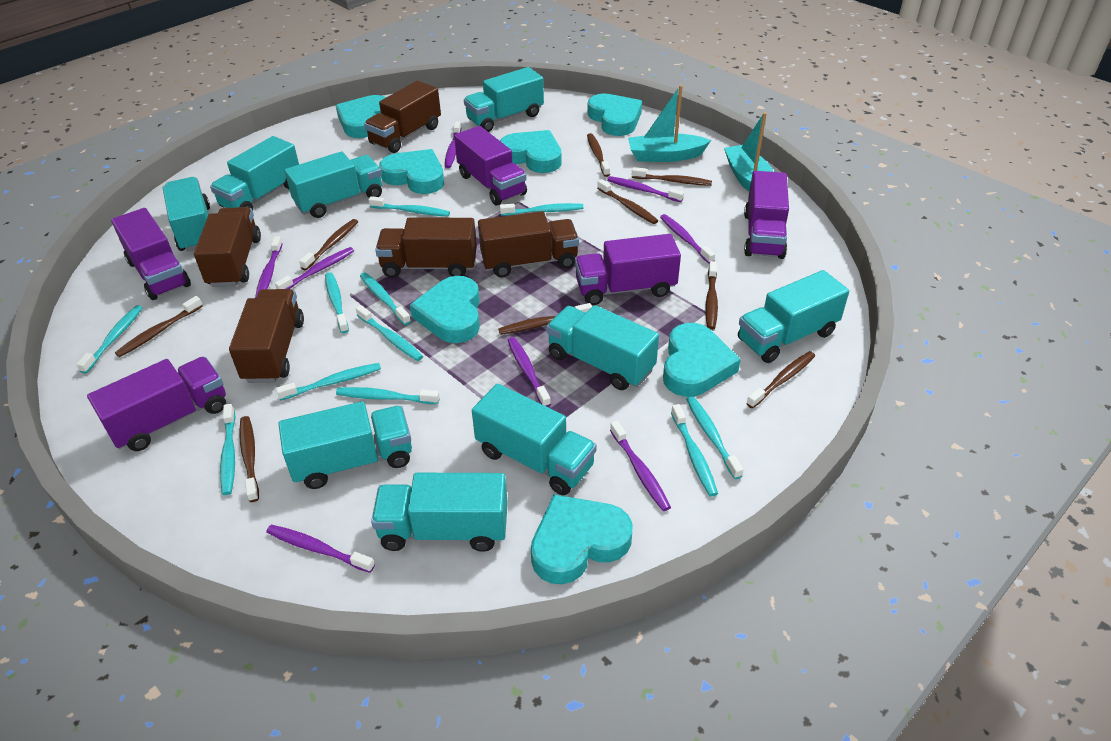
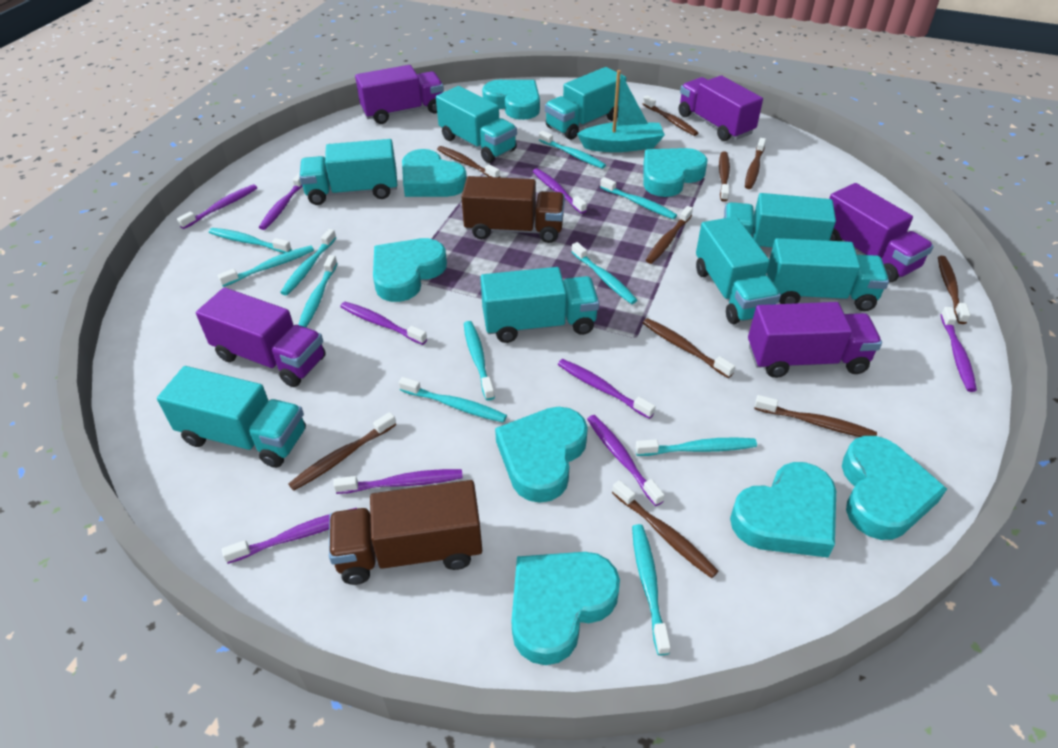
brown toothbrush: 9 -> 10
brown truck: 5 -> 2
purple toothbrush: 8 -> 9
turquoise boat: 2 -> 1
turquoise heart: 7 -> 8
turquoise truck: 9 -> 8

